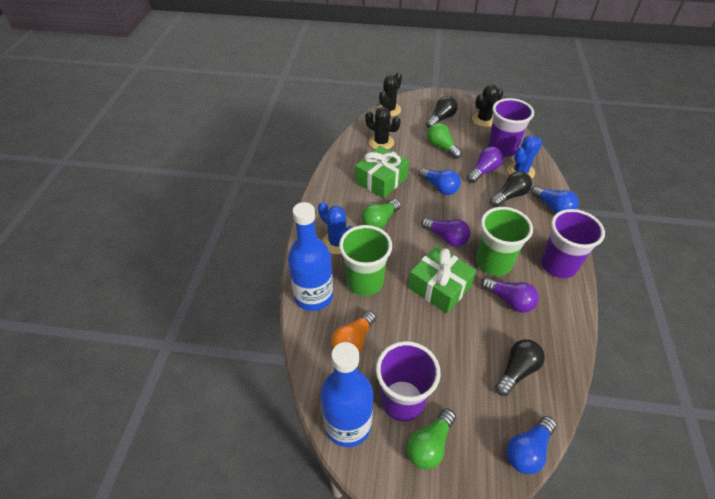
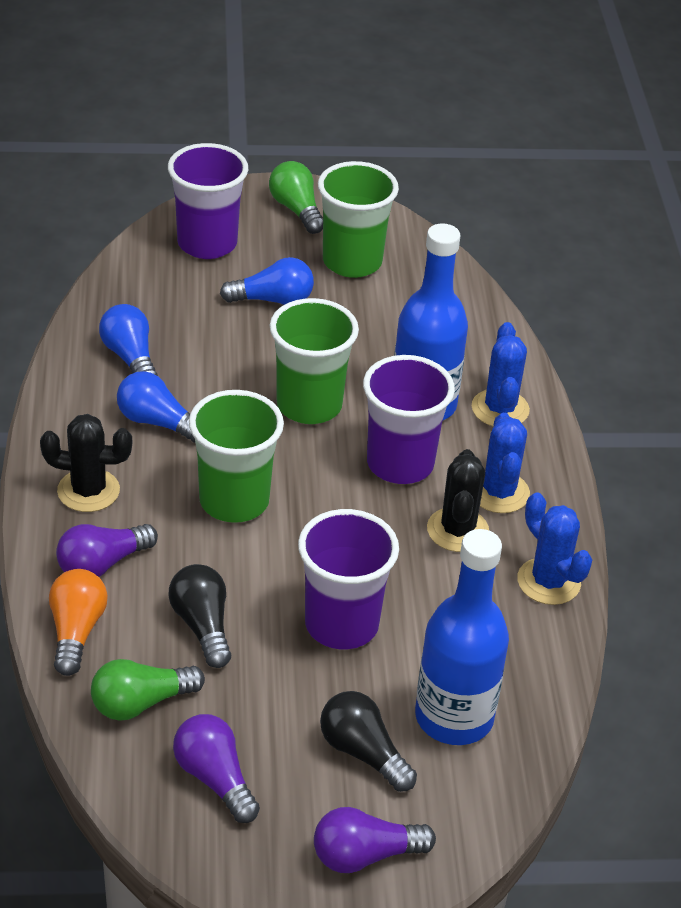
black cactus: 3 -> 2
black light bulb: 3 -> 2
blue cactus: 2 -> 3
green cup: 2 -> 3
green gift: 2 -> 0
green light bulb: 3 -> 2

